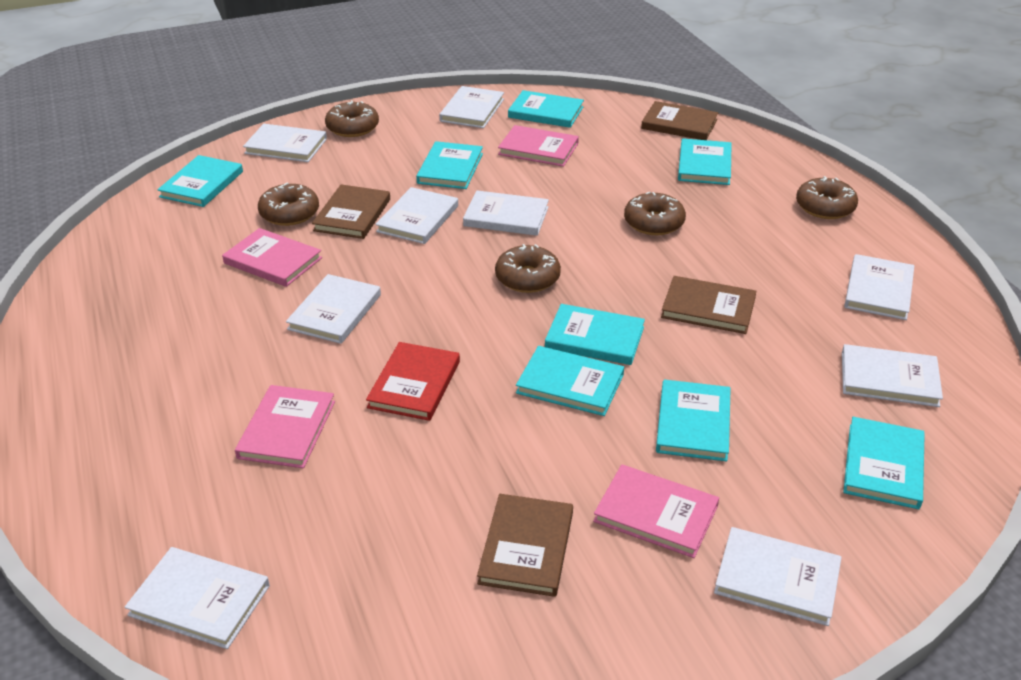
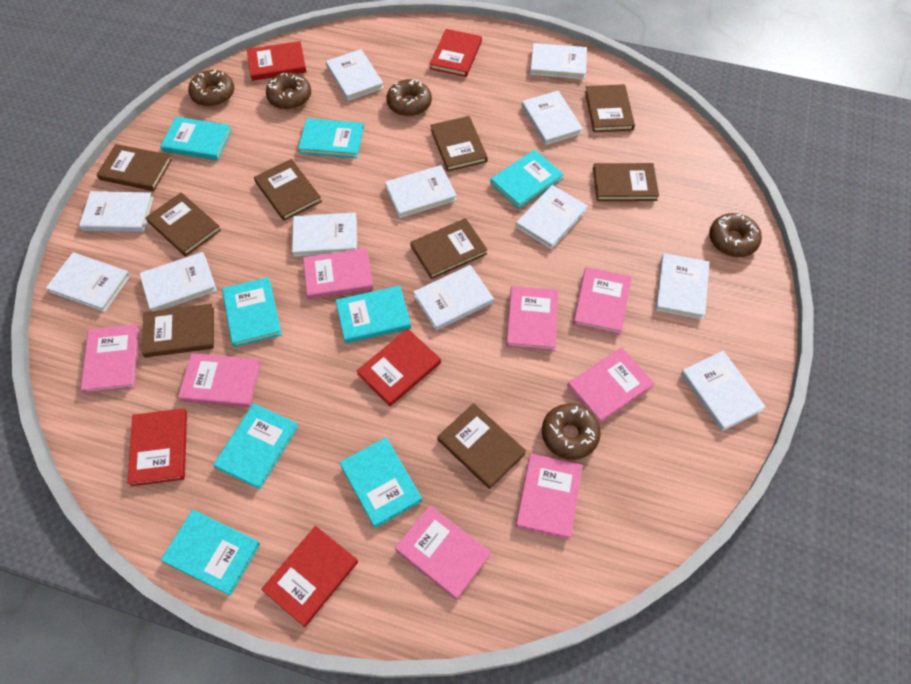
brown book: 4 -> 9
pink book: 4 -> 8
red book: 1 -> 5
white book: 9 -> 12

